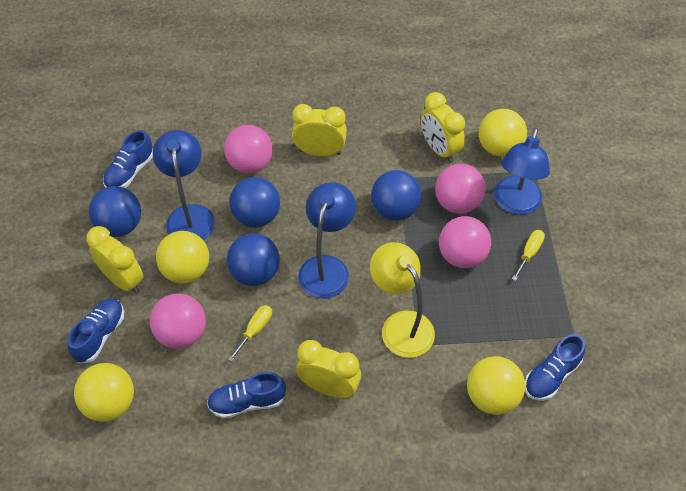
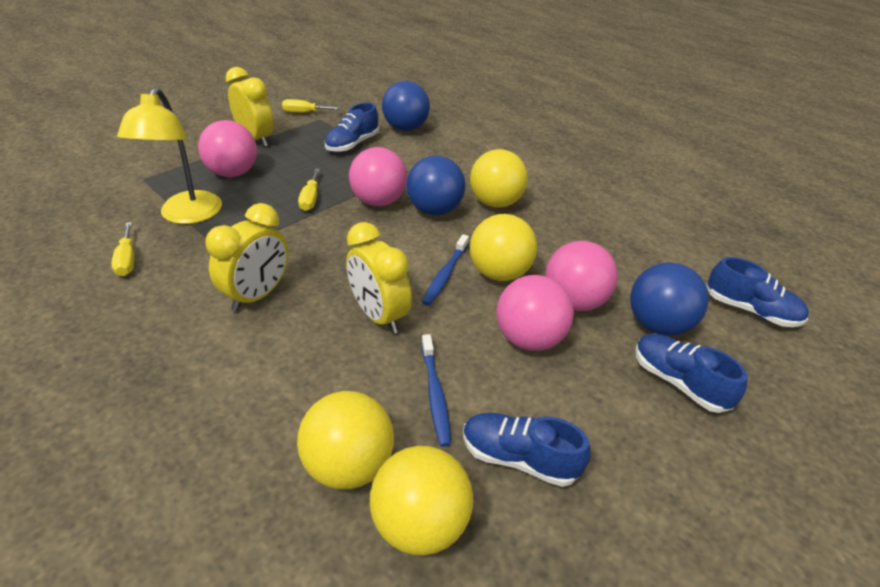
blue ball: 4 -> 3
blue lamp: 3 -> 0
blue toothbrush: 0 -> 2
yellow clock: 4 -> 3
yellow screwdriver: 2 -> 3

